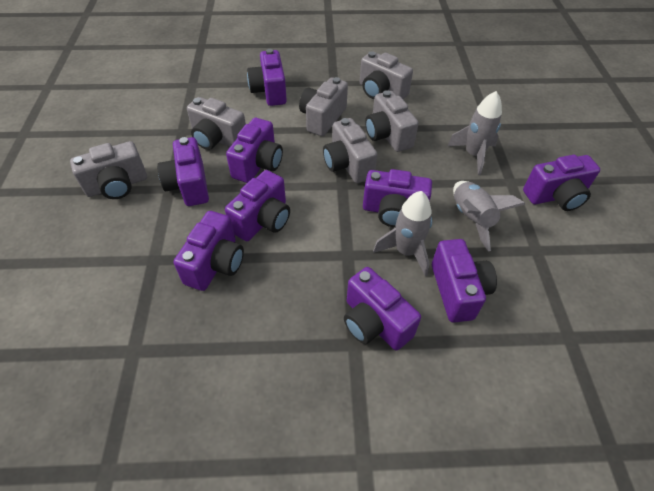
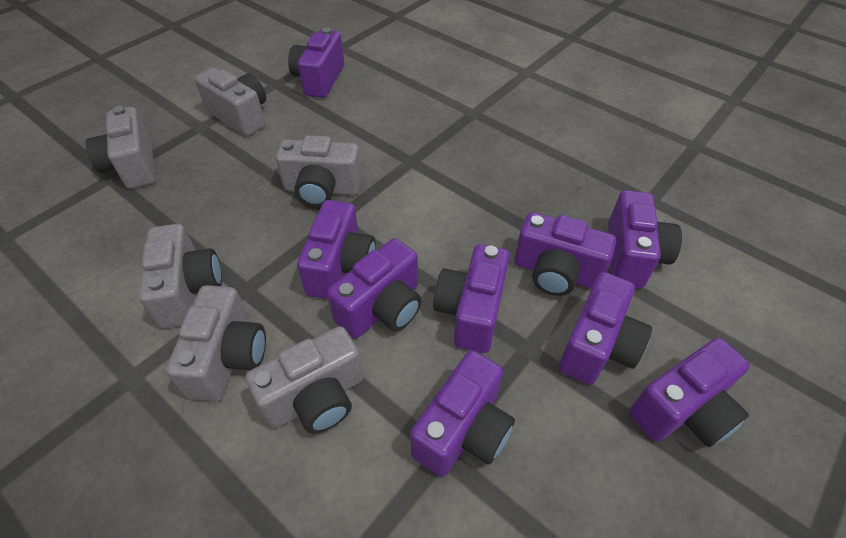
grey rocket: 3 -> 0

